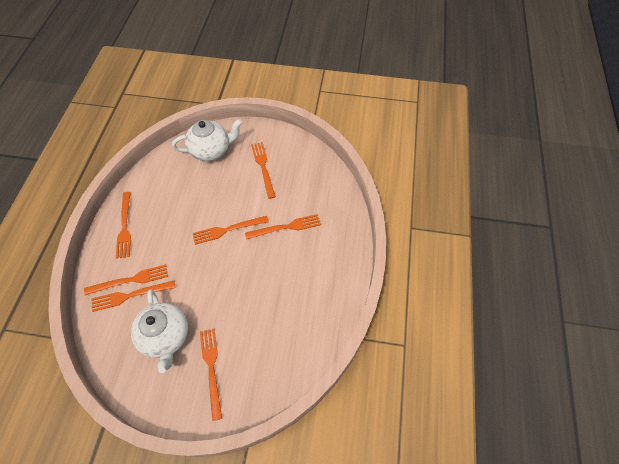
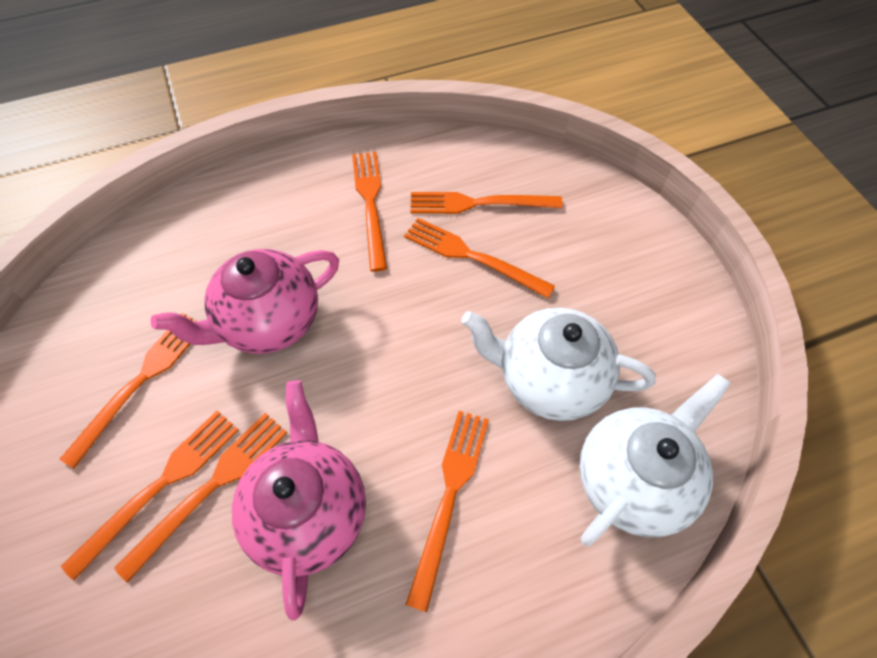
pink teapot: 0 -> 2

